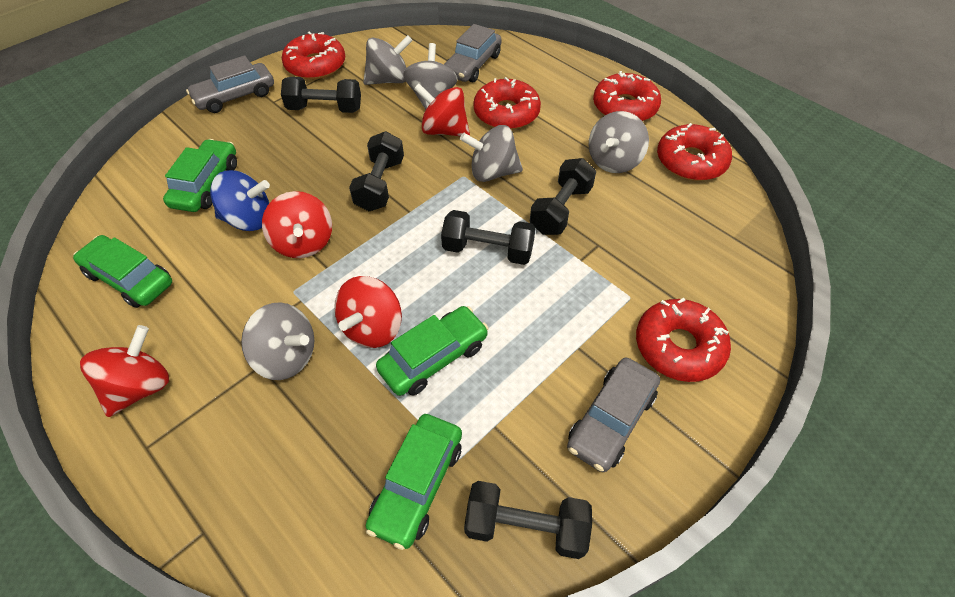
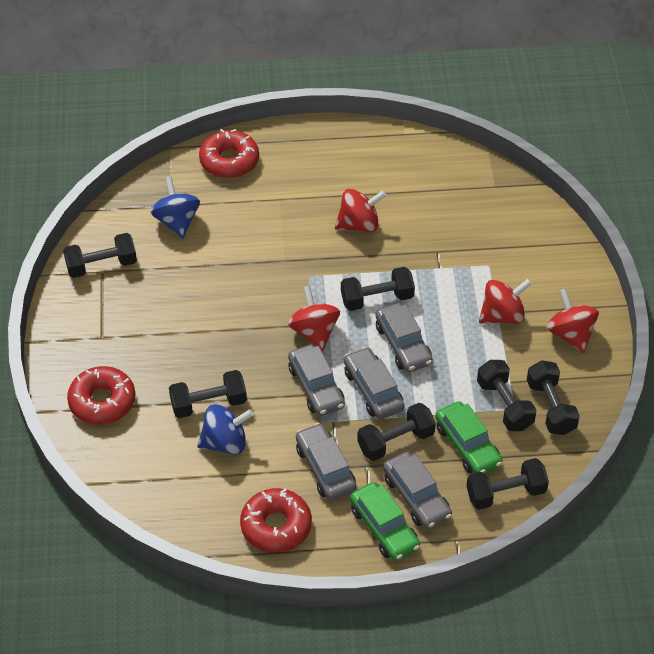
black dumbbell: 5 -> 7
blue spinning top: 1 -> 2
green car: 4 -> 2
grey car: 3 -> 5
grey spinning top: 5 -> 0
red donut: 5 -> 3

